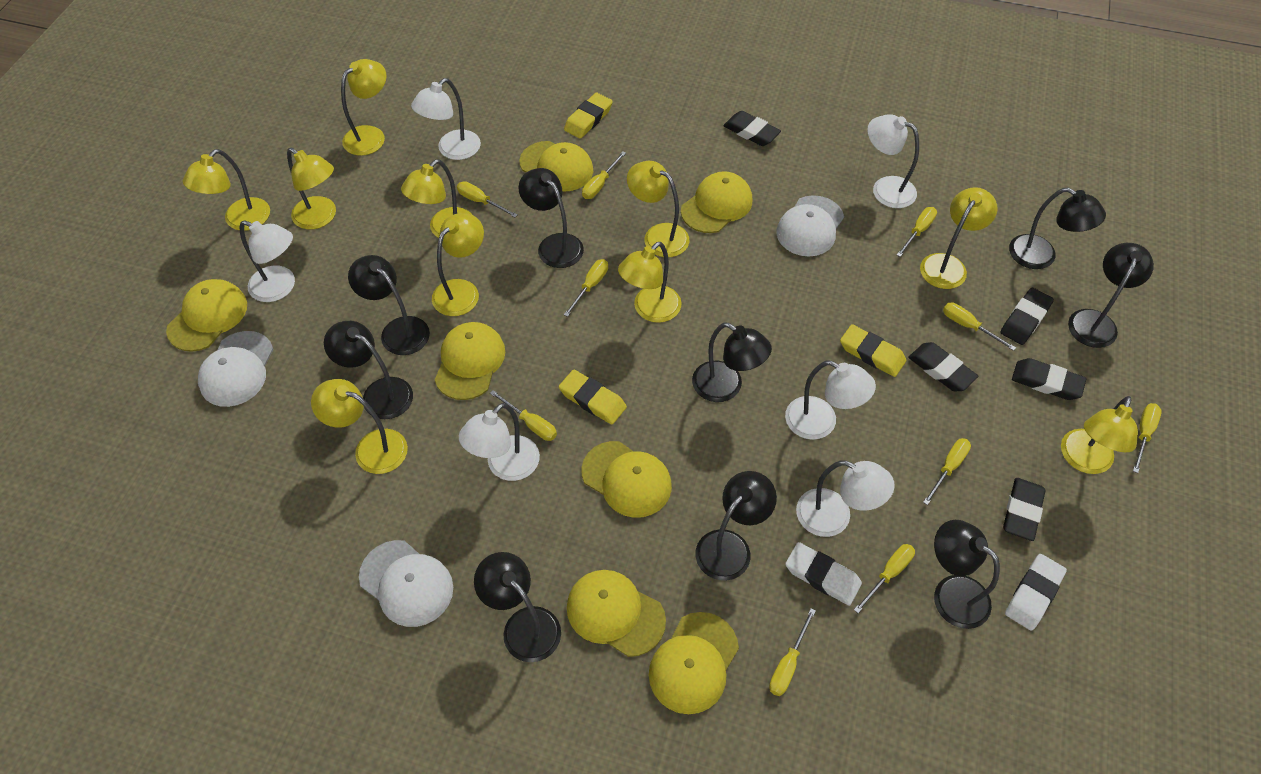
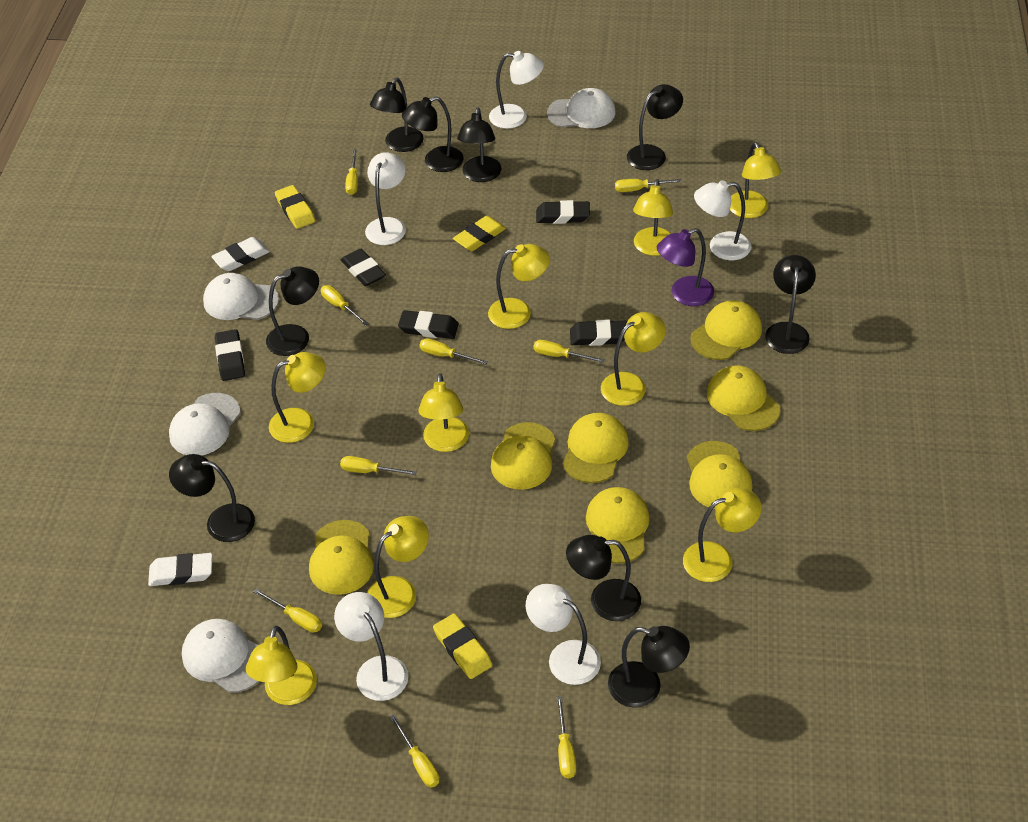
purple lamp: 0 -> 1
white cap: 3 -> 4
white lamp: 6 -> 5
yellow lamp: 10 -> 9
yellow screwdriver: 10 -> 9

